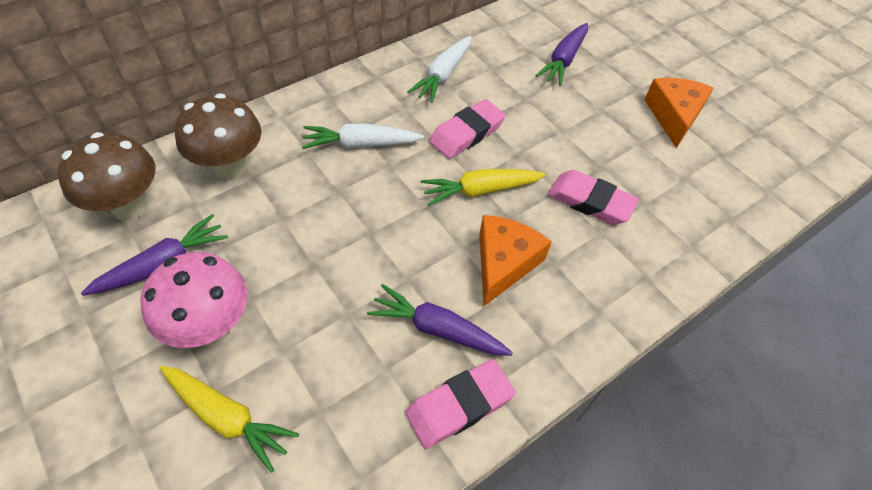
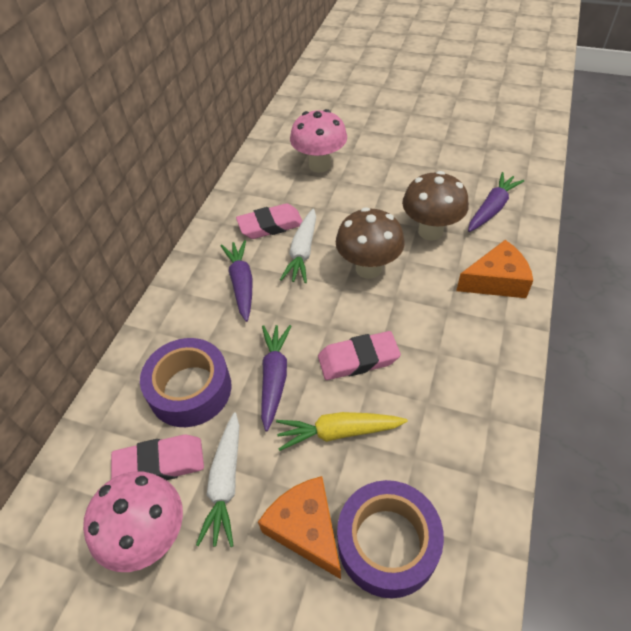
pink mushroom: 1 -> 2
purple tape: 0 -> 2
yellow carrot: 2 -> 1

